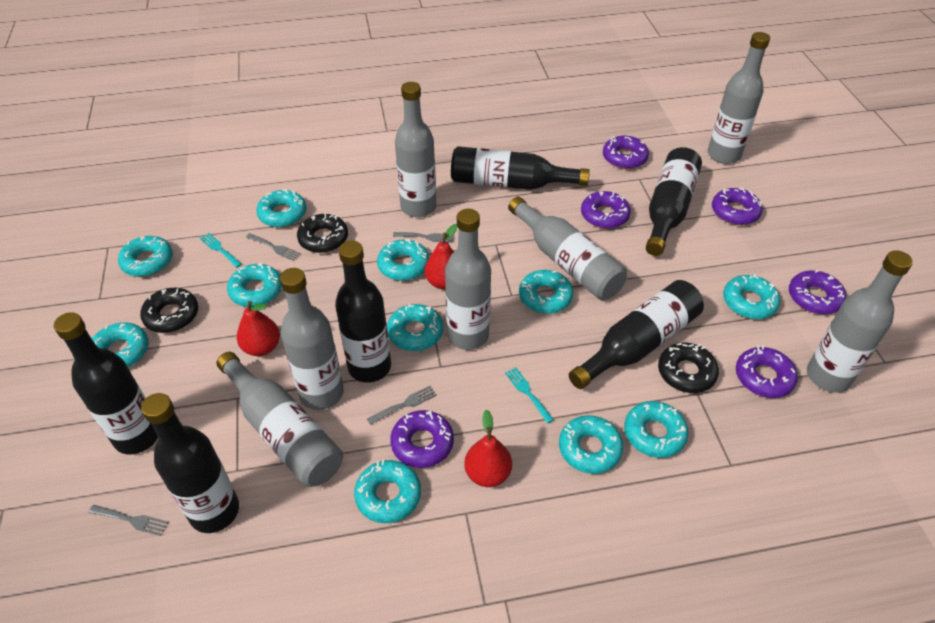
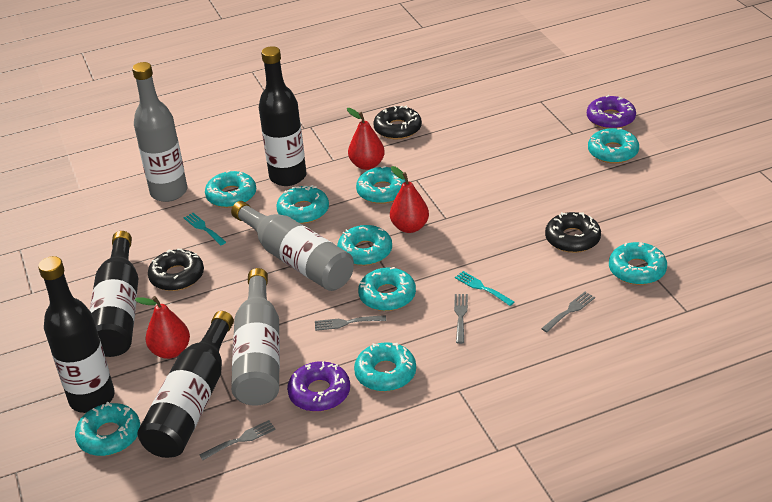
black bottle: 6 -> 4
grey bottle: 7 -> 3
purple donut: 6 -> 2
turquoise donut: 11 -> 9

